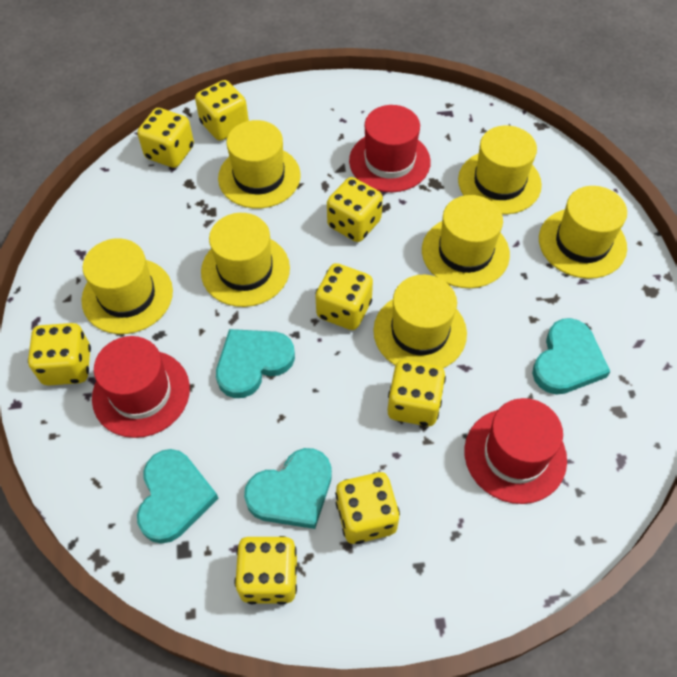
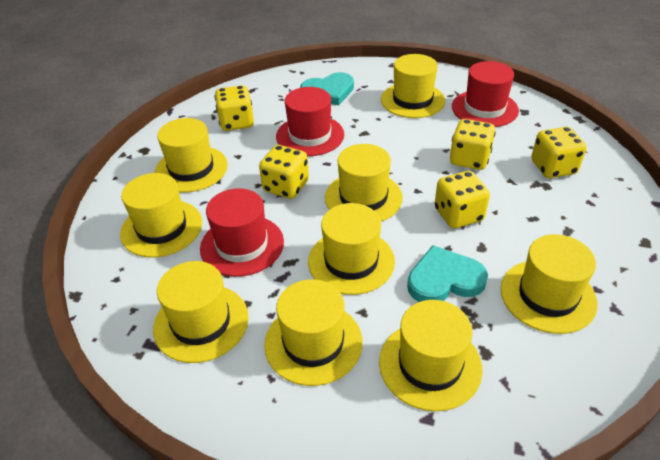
turquoise heart: 4 -> 2
yellow dice: 8 -> 5
yellow hat: 7 -> 9

